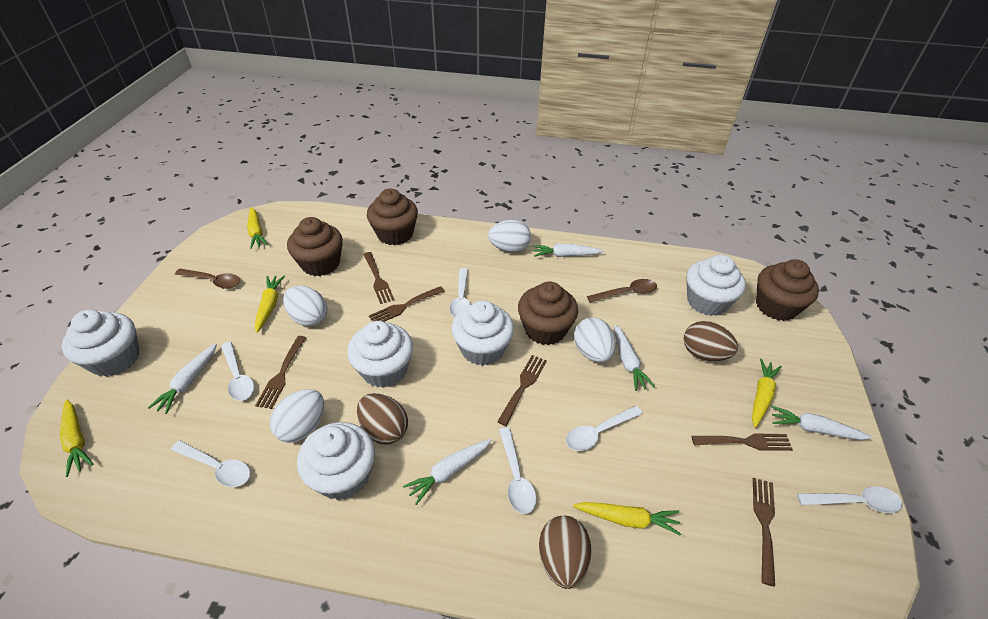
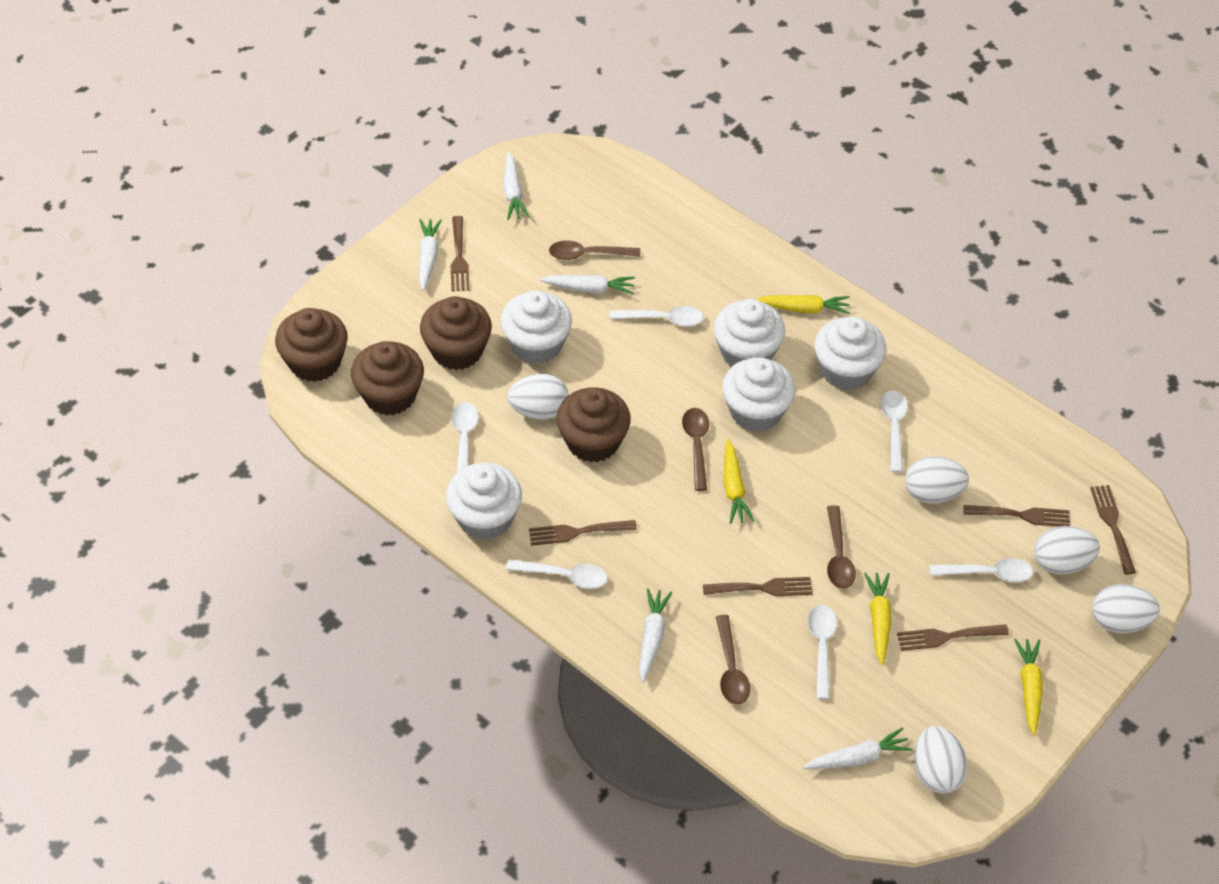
brown egg: 3 -> 0
brown spoon: 2 -> 4
white egg: 4 -> 5
yellow carrot: 5 -> 4

